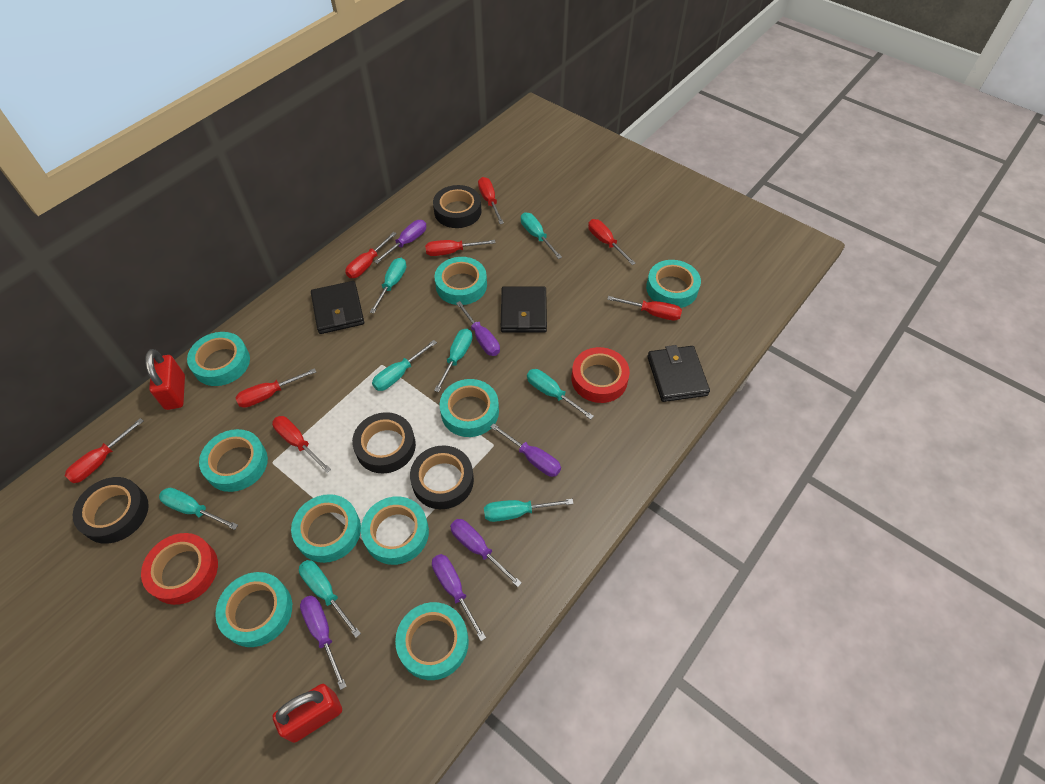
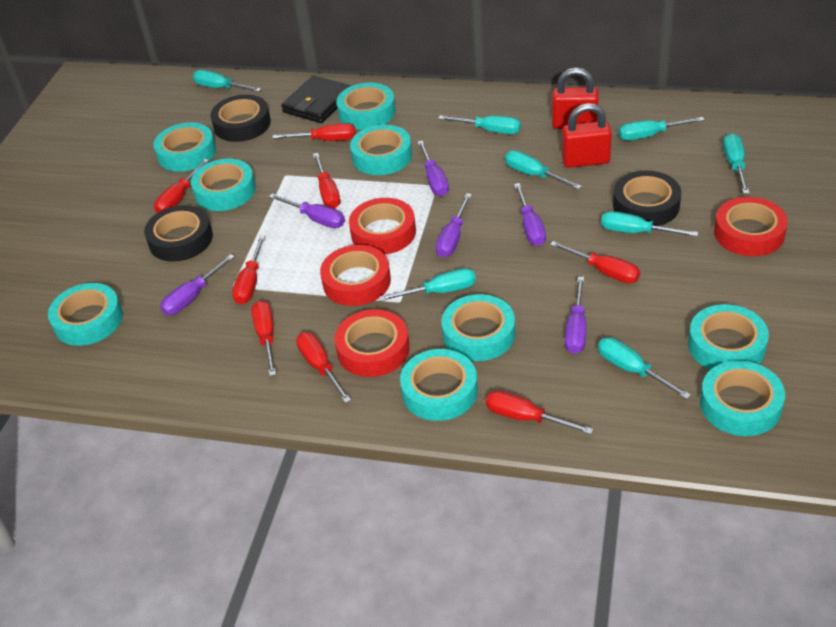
black tape: 4 -> 3
black wallet: 3 -> 1
red tape: 2 -> 4

